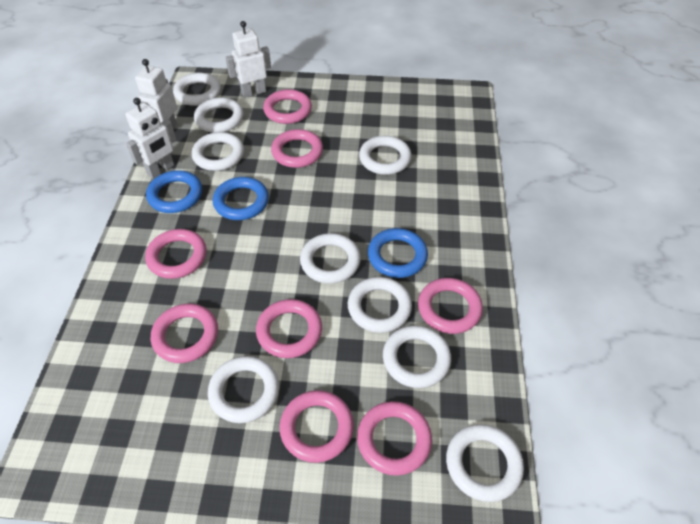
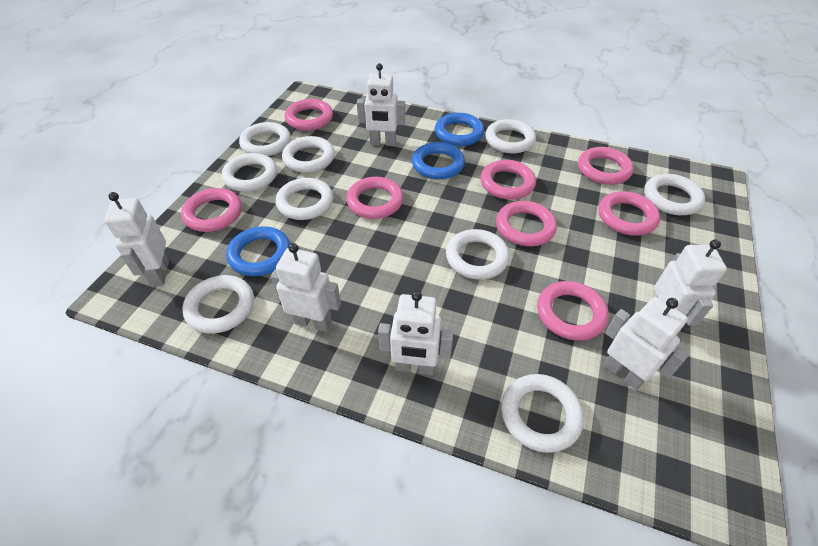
white robot: 3 -> 6

